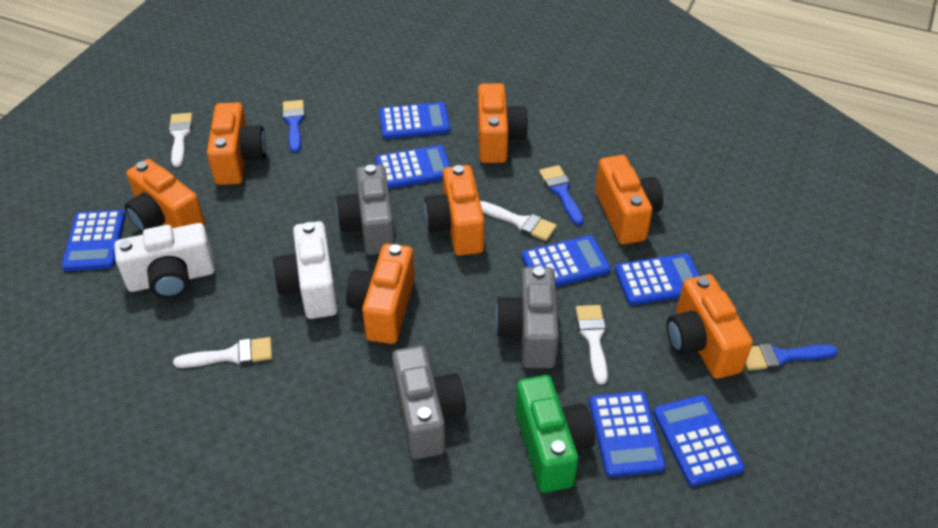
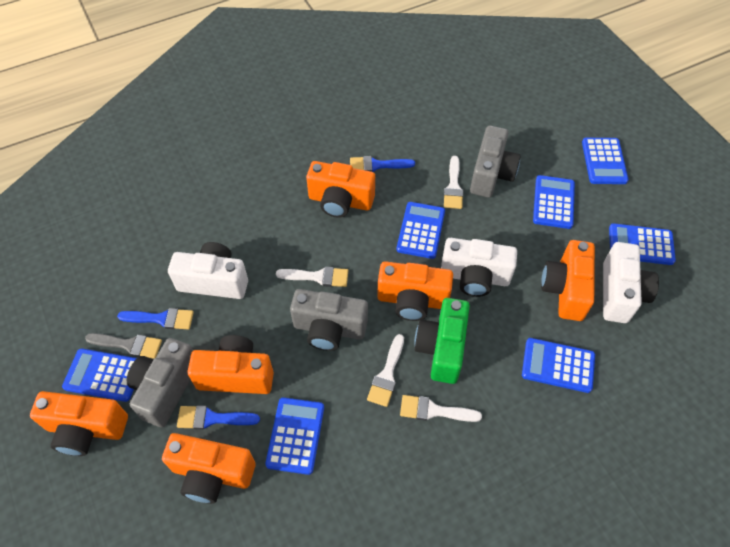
grey brush: 0 -> 1
orange camera: 7 -> 6
white camera: 2 -> 3

